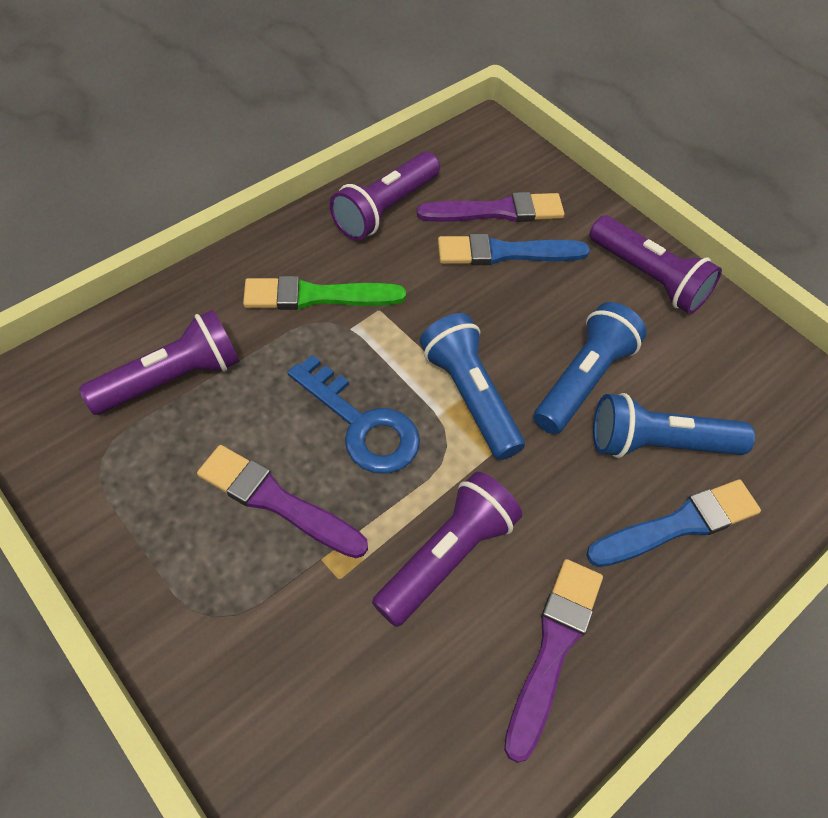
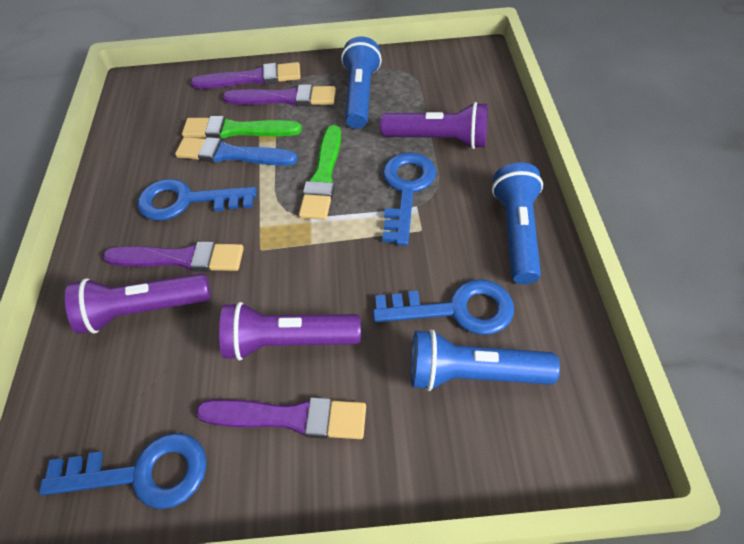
blue brush: 2 -> 1
blue key: 1 -> 4
green brush: 1 -> 2
purple brush: 3 -> 4
purple flashlight: 4 -> 3

